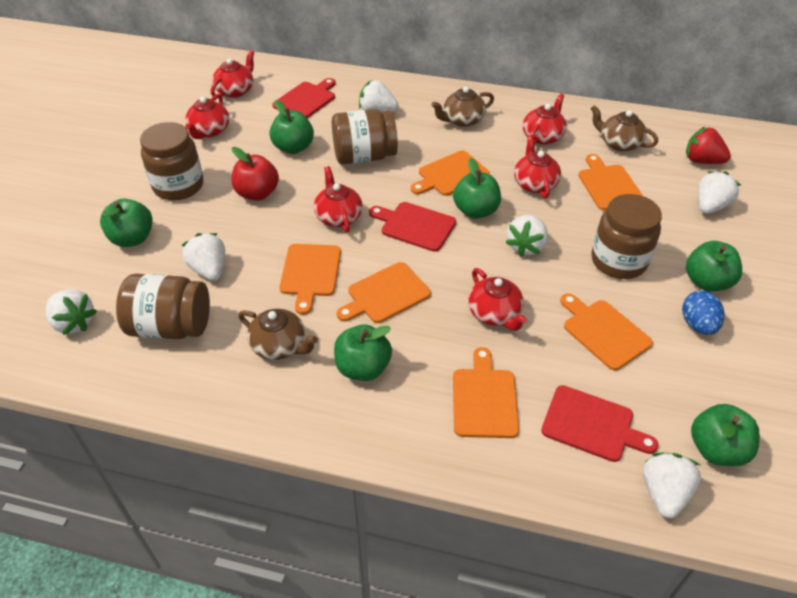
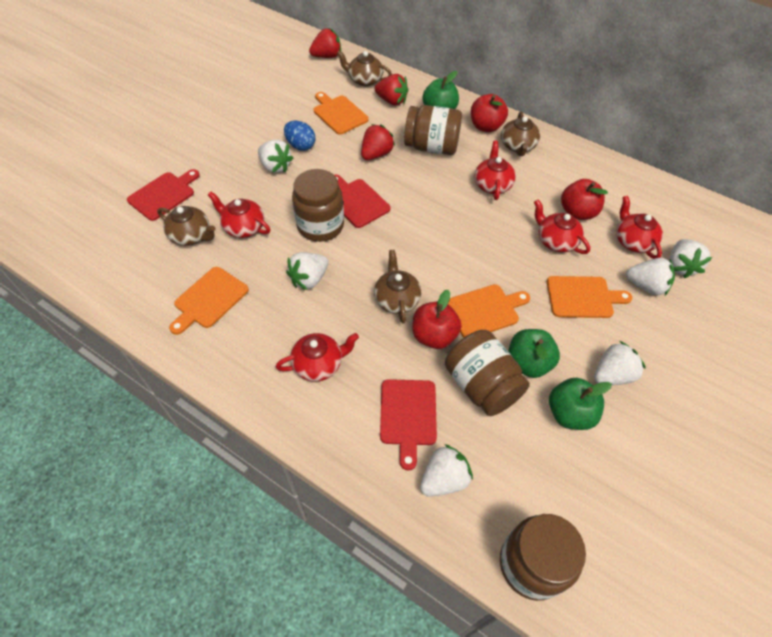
brown teapot: 3 -> 4
green apple: 6 -> 3
orange cutting board: 6 -> 4
red apple: 1 -> 3
red strawberry: 1 -> 3
red teapot: 6 -> 5

